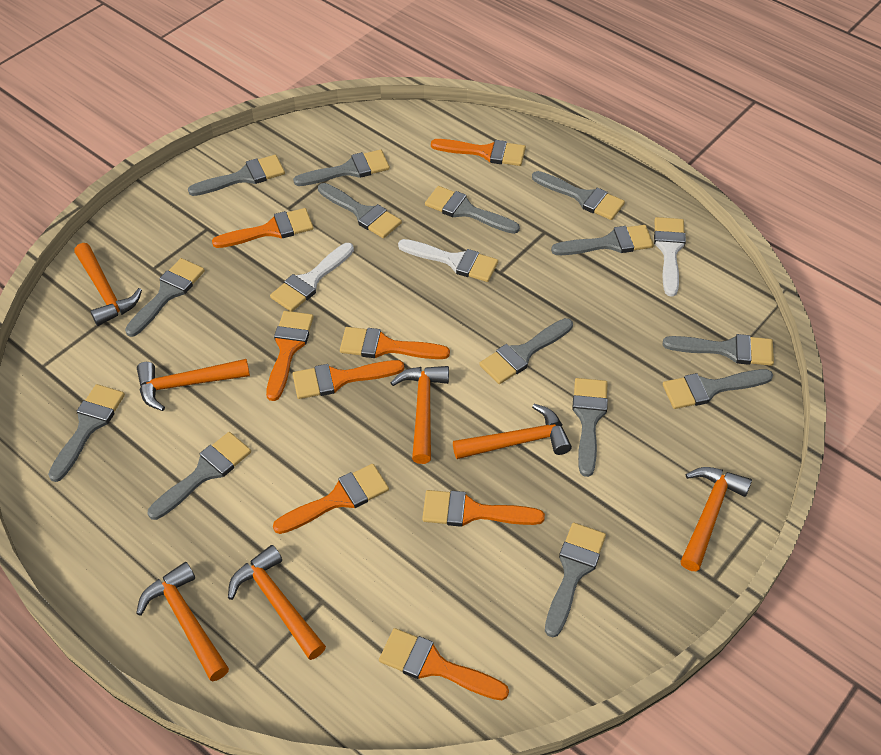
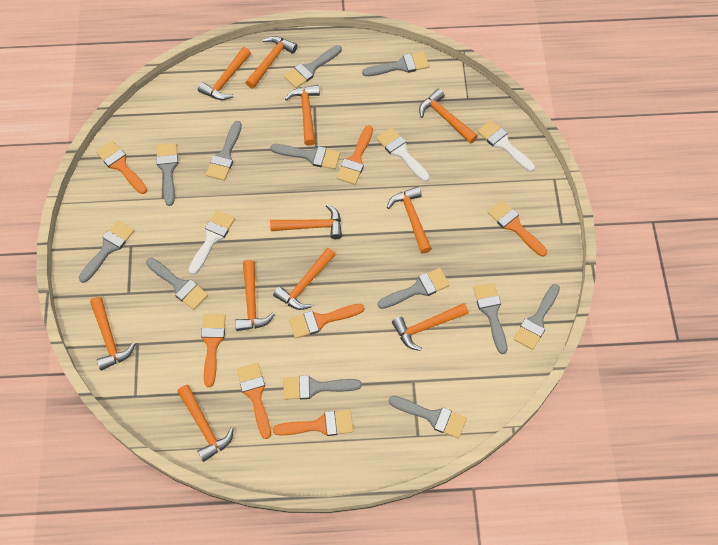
grey brush: 14 -> 12
orange brush: 8 -> 7
orange hammer: 7 -> 11

